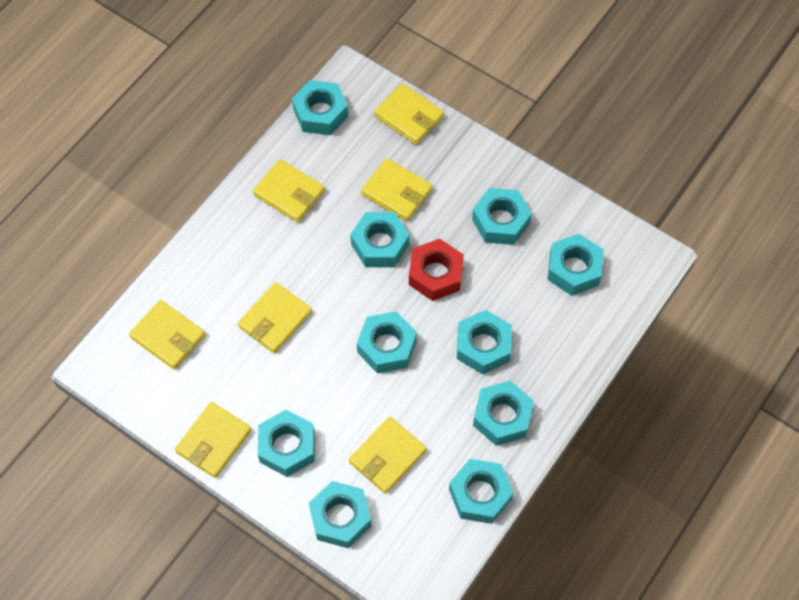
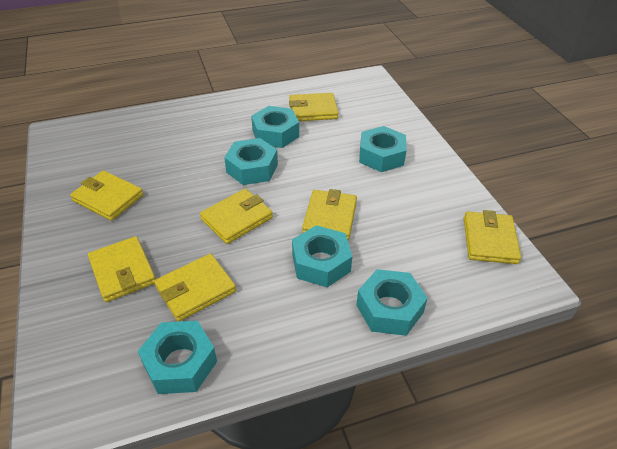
red nut: 1 -> 0
turquoise nut: 10 -> 6

